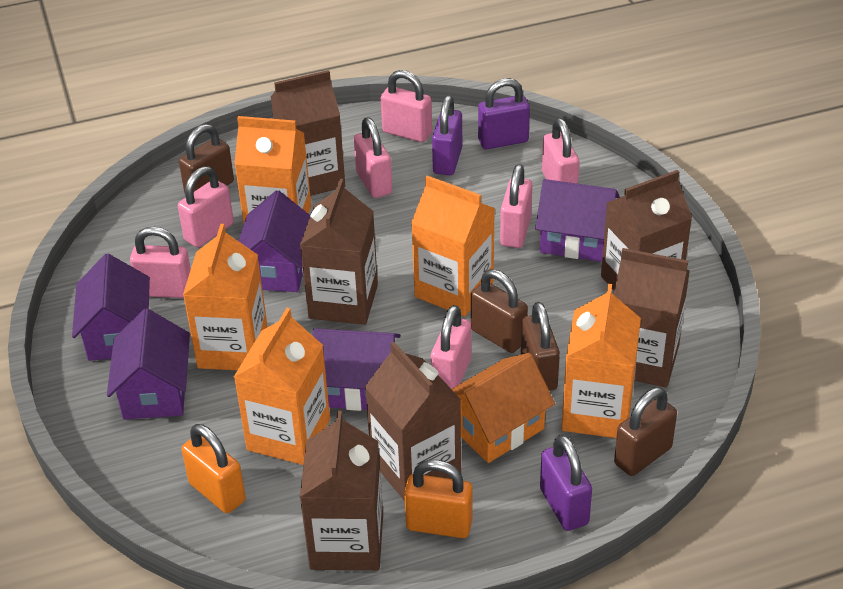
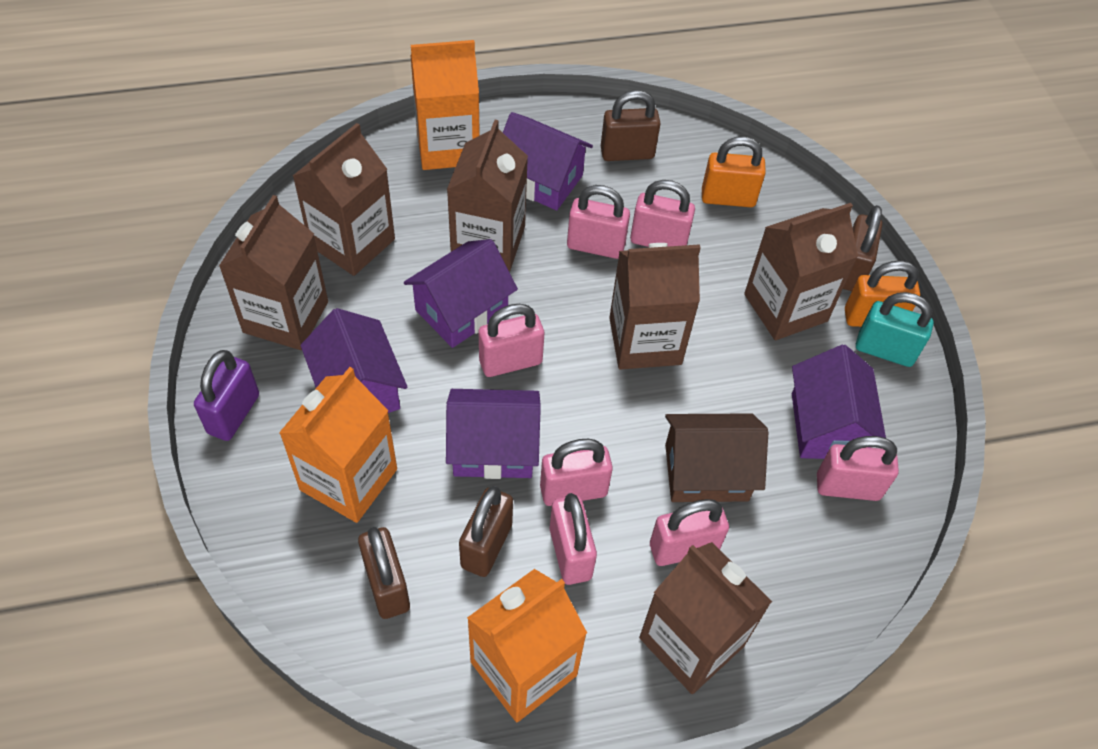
brown house: 0 -> 1
orange carton: 5 -> 3
orange house: 1 -> 0
purple padlock: 3 -> 1
turquoise padlock: 0 -> 1

